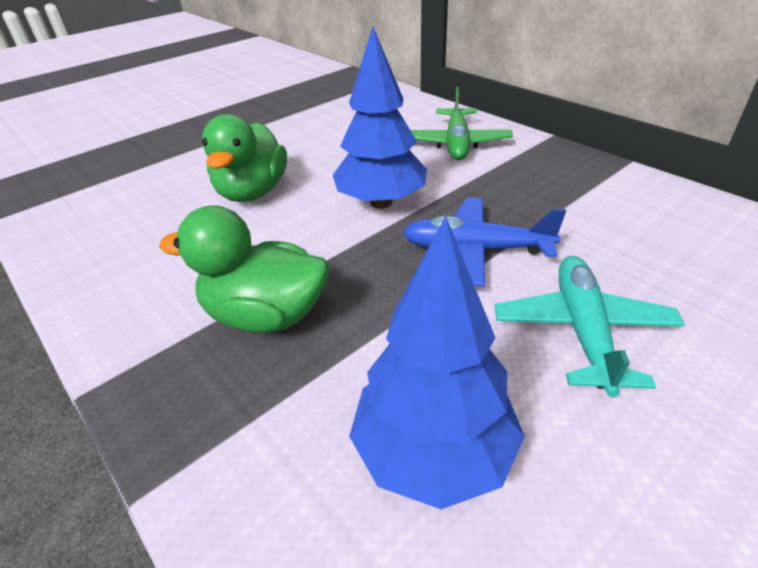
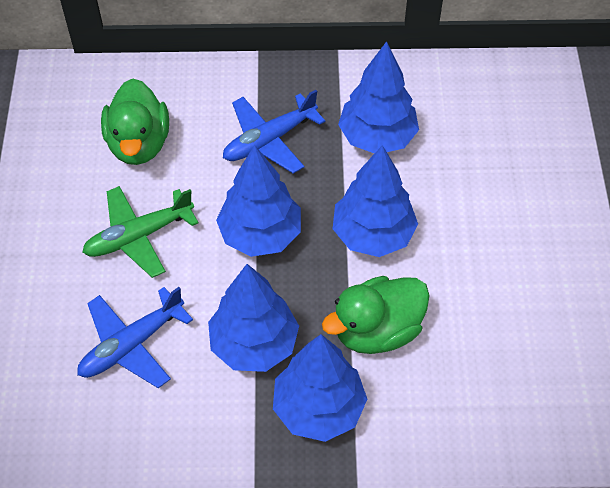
blue plane: 1 -> 2
blue tree: 2 -> 5
turquoise plane: 1 -> 0

